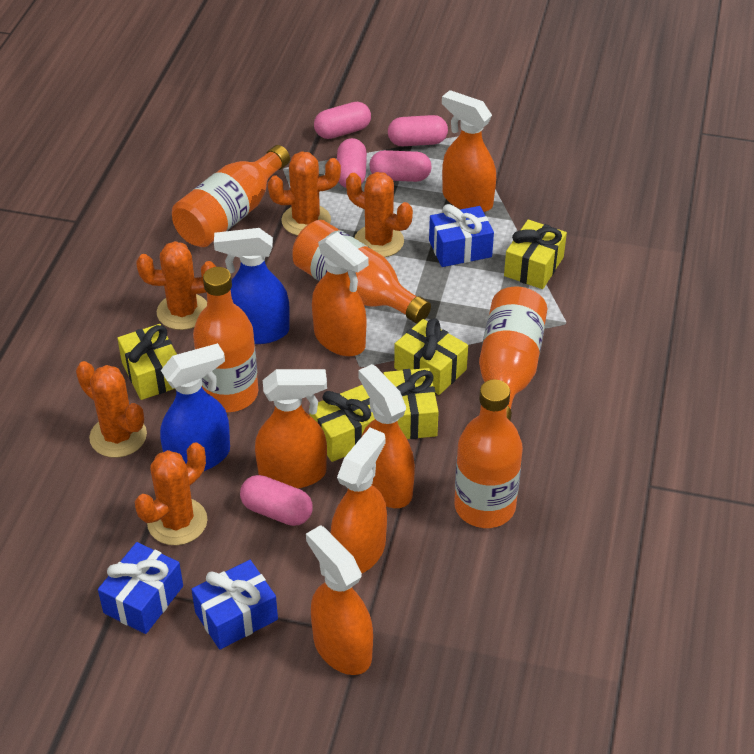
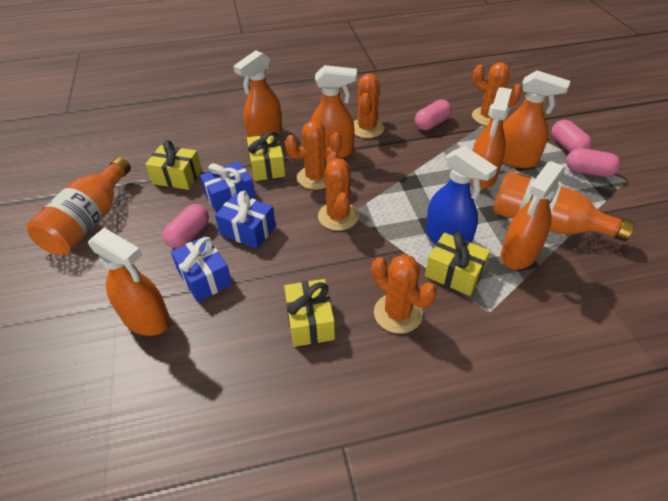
blue spray bottle: 2 -> 1
orange bottle: 5 -> 2
pink capsule: 5 -> 4
yellow gift: 5 -> 4

